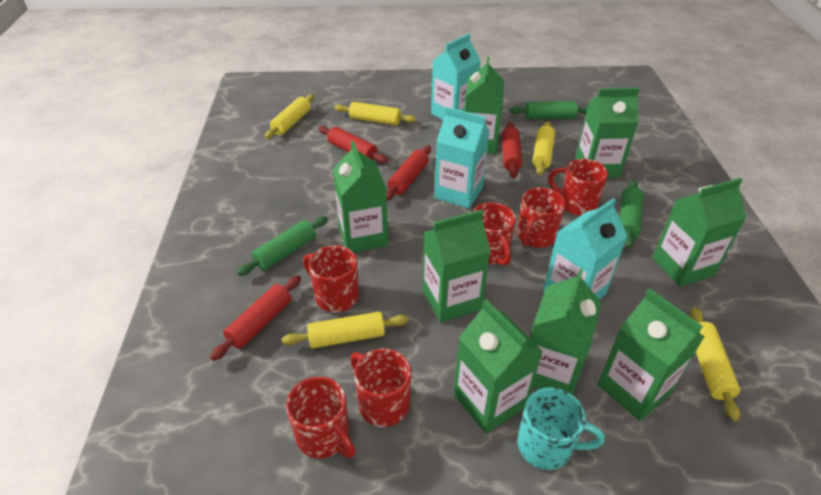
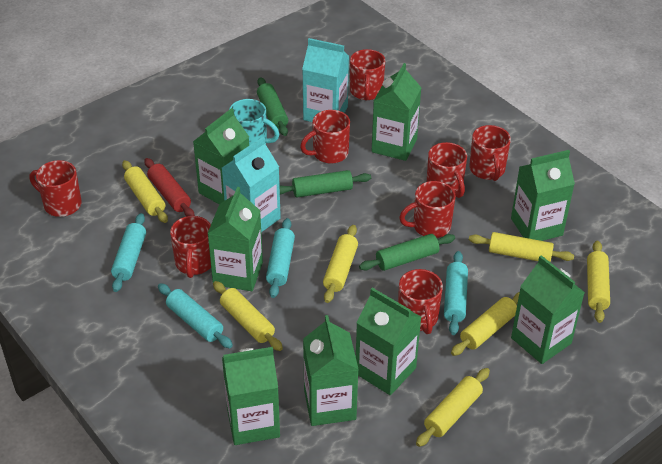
red mug: 6 -> 8
red rolling pin: 4 -> 1
turquoise carton: 3 -> 2
turquoise rolling pin: 0 -> 4
yellow rolling pin: 5 -> 7

